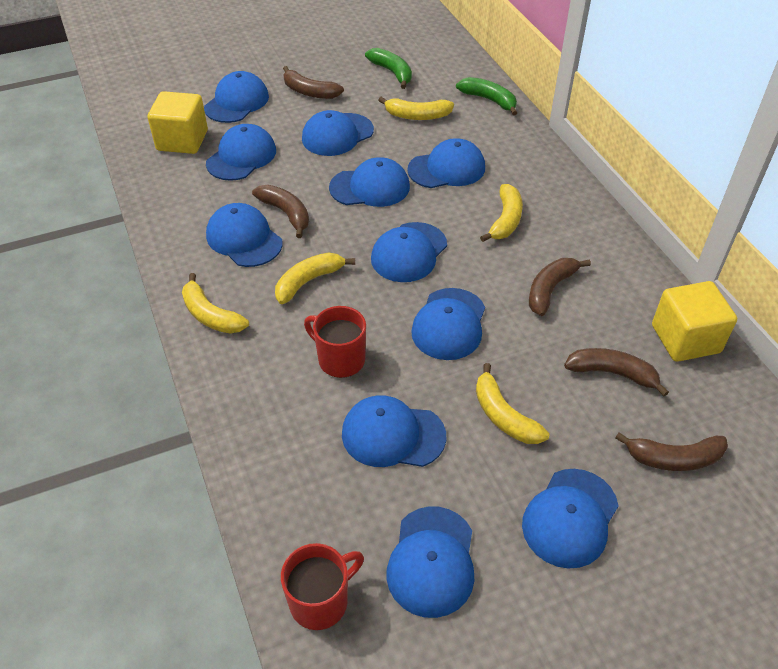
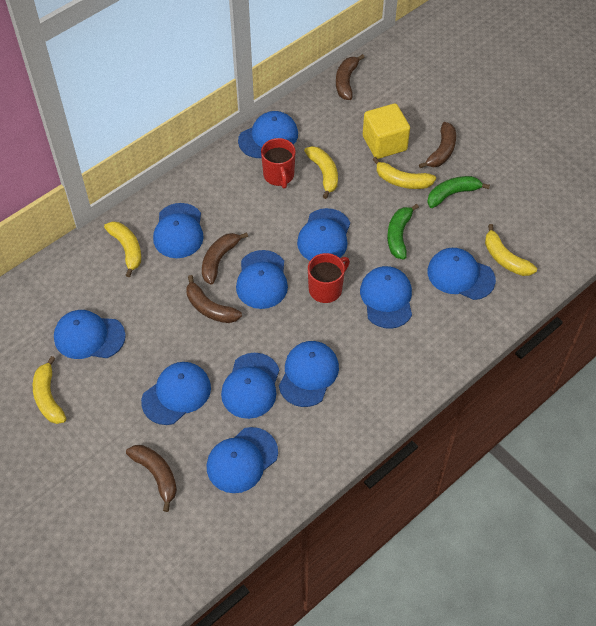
yellow cube: 2 -> 1

